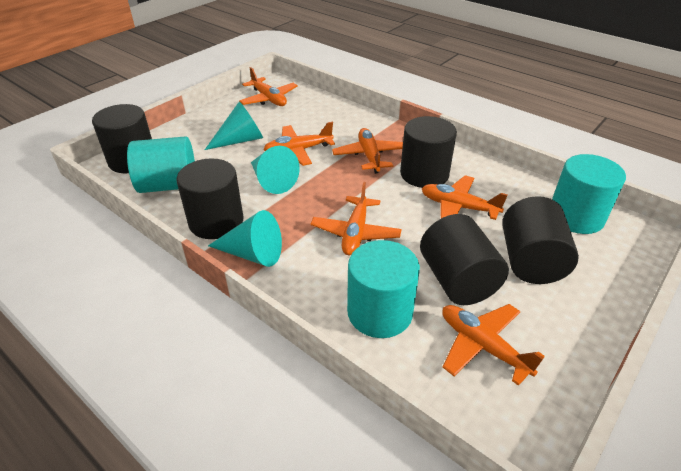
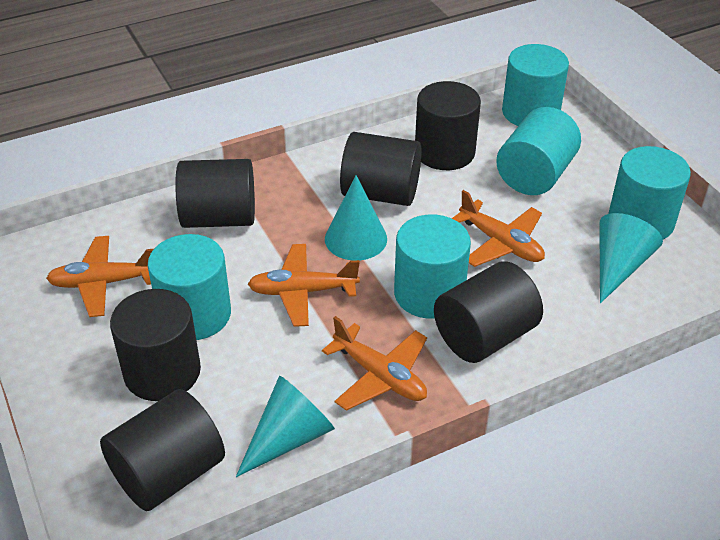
black cylinder: 5 -> 6
orange plane: 6 -> 4
turquoise cylinder: 3 -> 5

